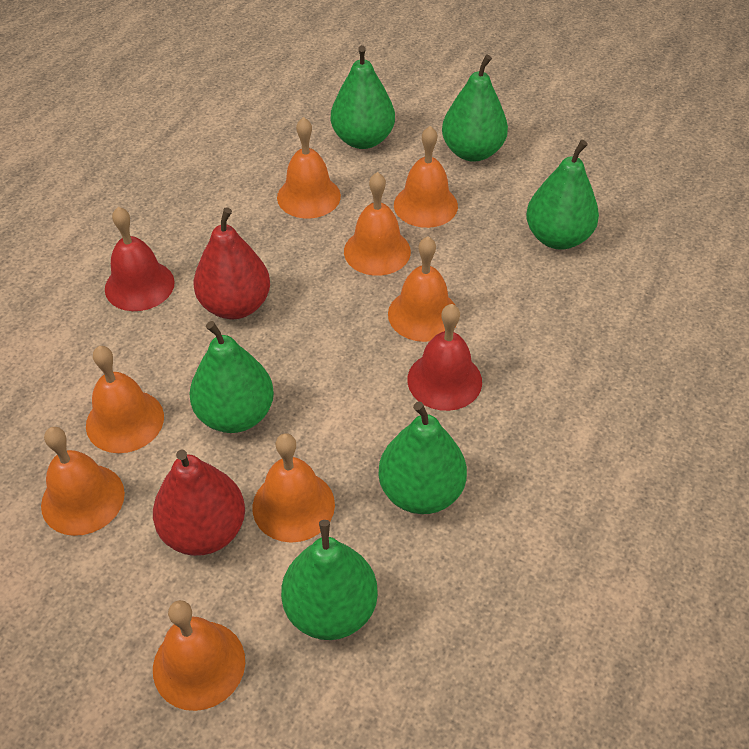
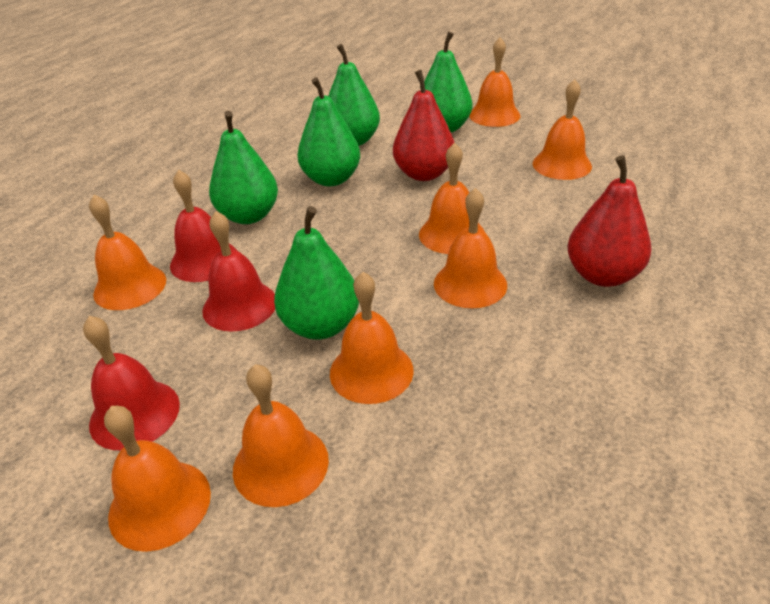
green pear: 6 -> 5
red bell: 2 -> 3

